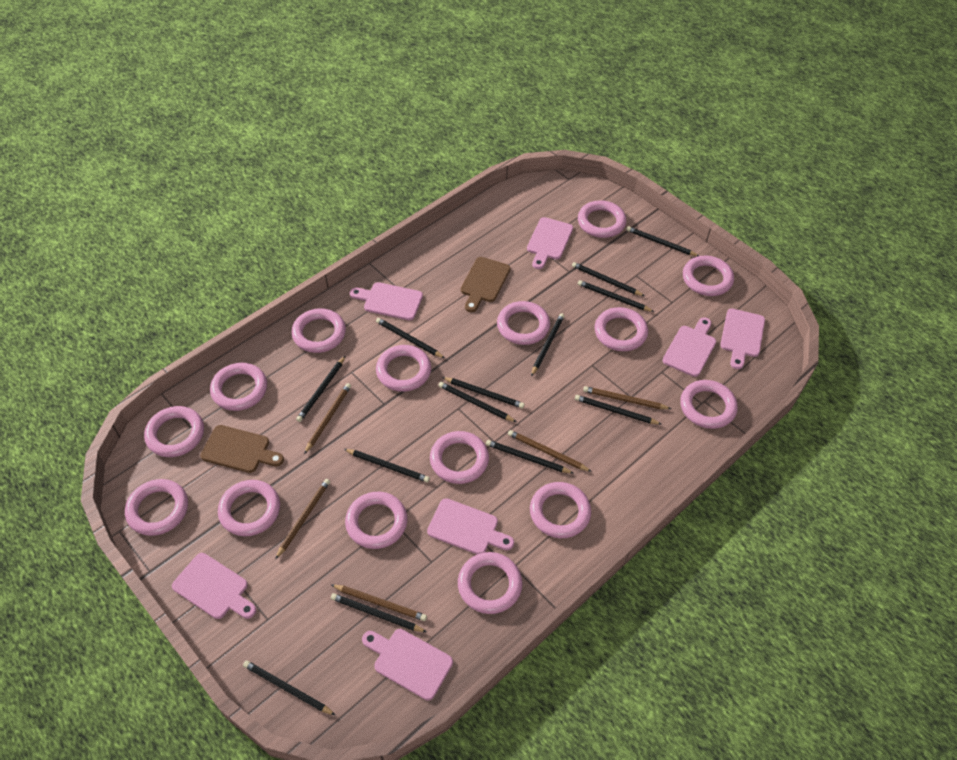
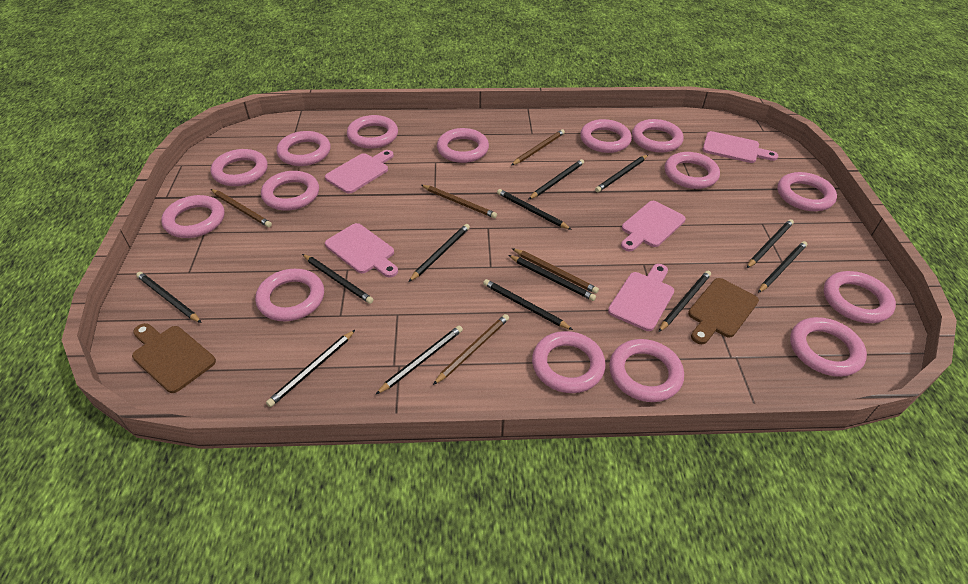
pink cutting board: 7 -> 5

